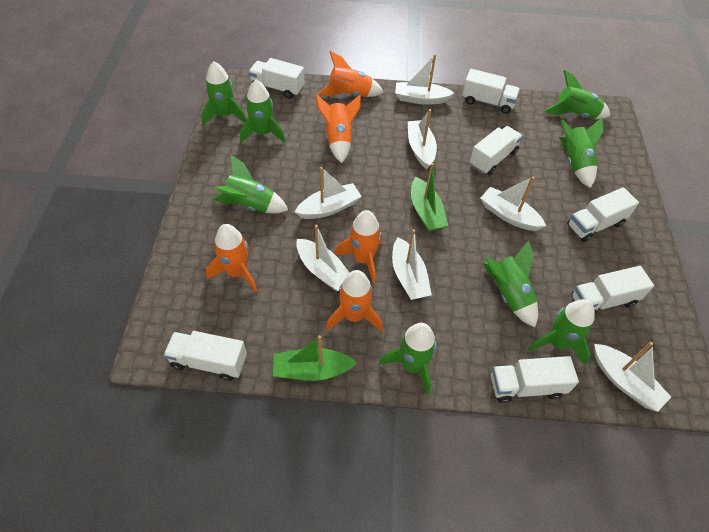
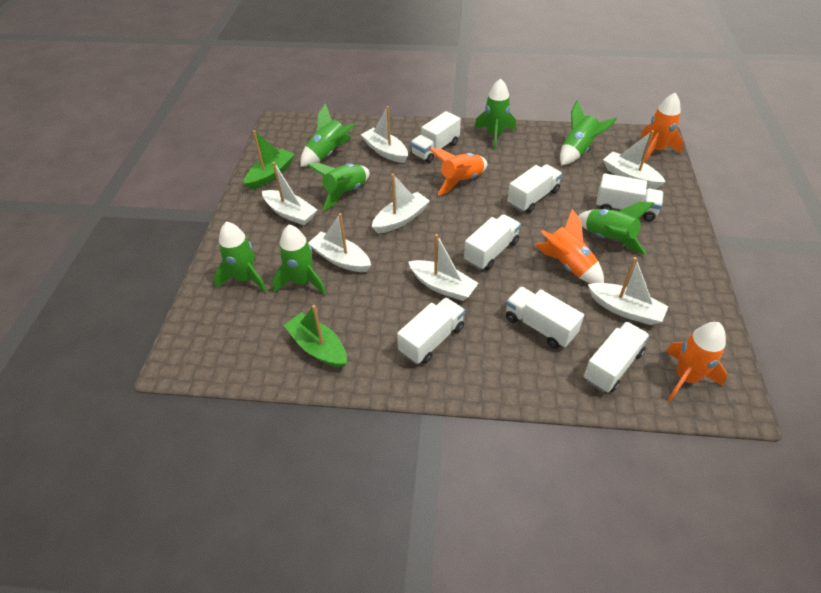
green rocket: 8 -> 7
orange rocket: 5 -> 4

